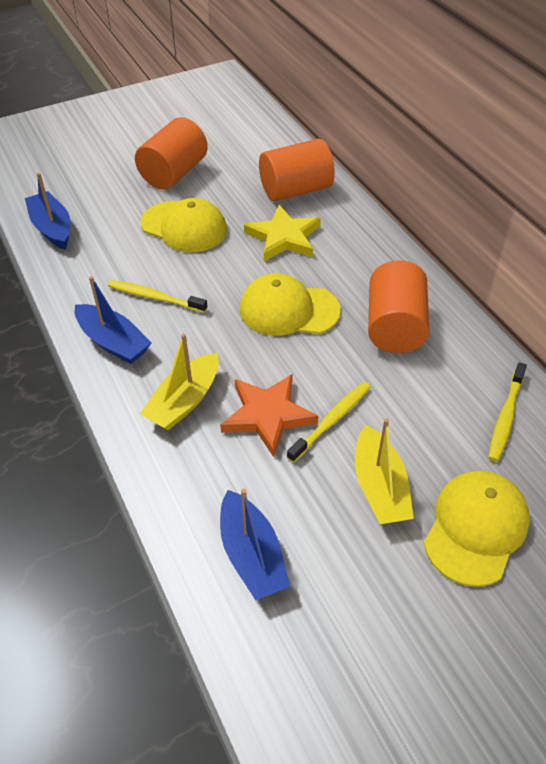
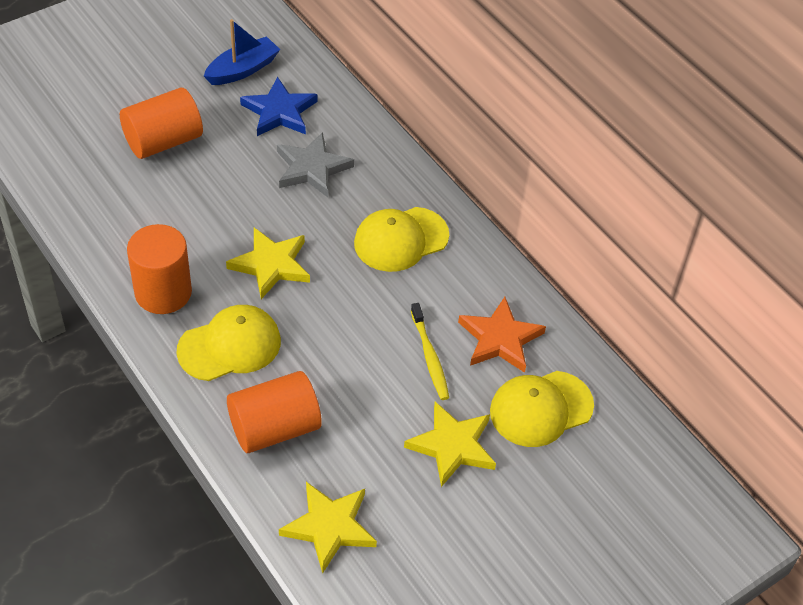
blue boat: 3 -> 1
blue star: 0 -> 1
grey star: 0 -> 1
yellow boat: 2 -> 0
yellow star: 1 -> 3
yellow toothbrush: 3 -> 1

